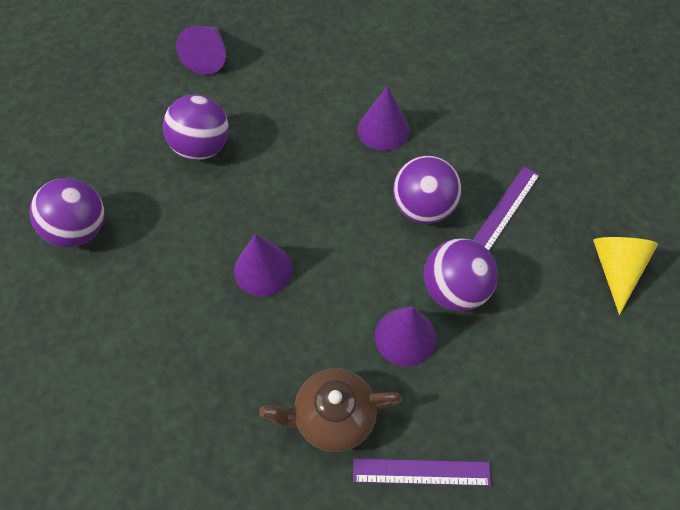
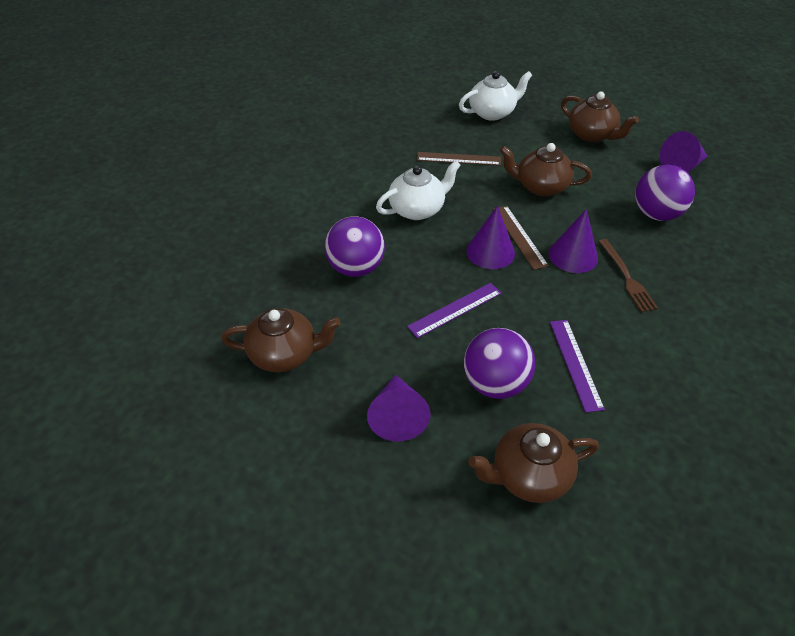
brown fork: 0 -> 1
brown ruler: 0 -> 2
brown teapot: 1 -> 4
purple ball: 4 -> 3
white teapot: 0 -> 2
yellow cone: 1 -> 0

